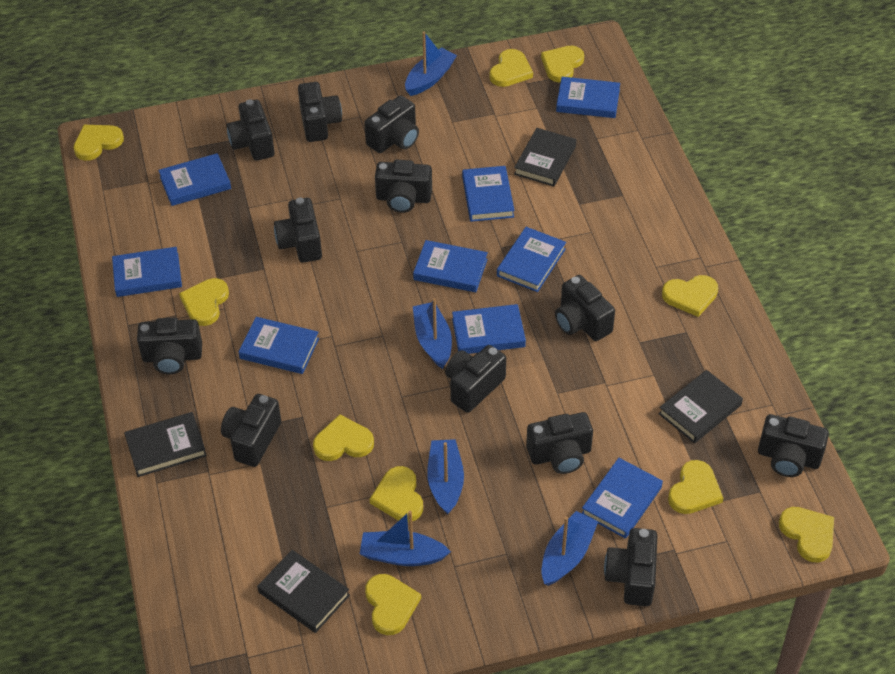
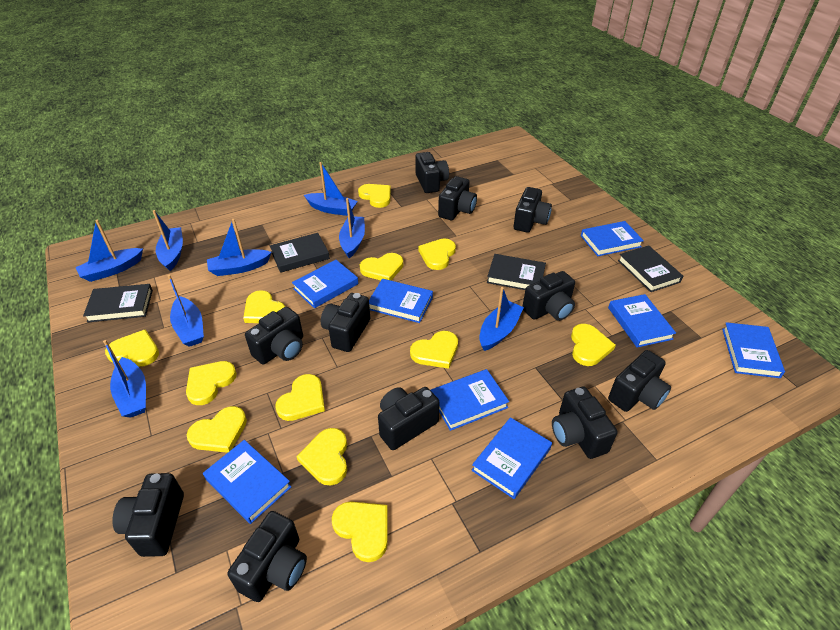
black camera: 12 -> 11
blue boat: 5 -> 8
blue book: 9 -> 8
yellow heart: 10 -> 12

